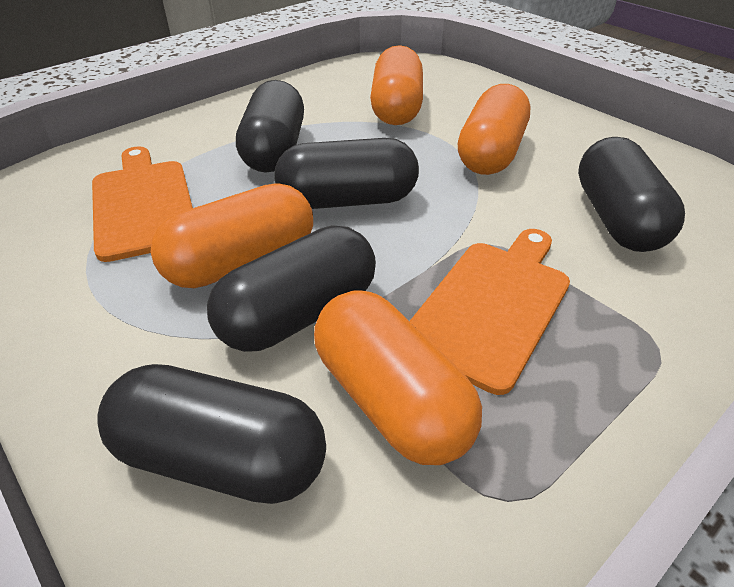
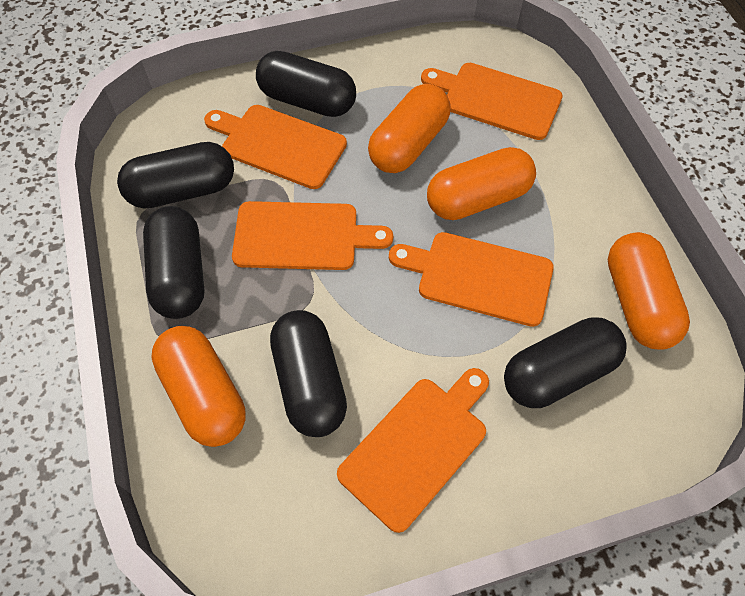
orange cutting board: 2 -> 5

